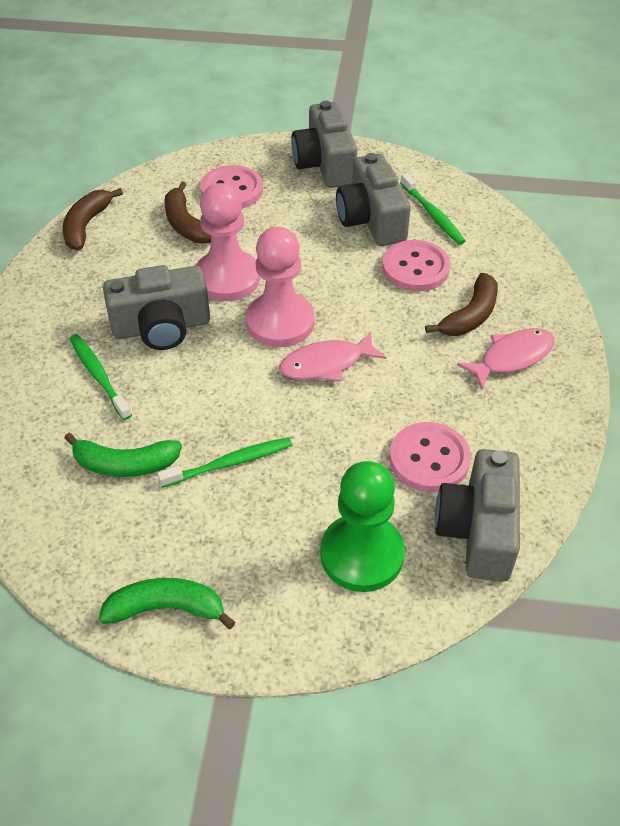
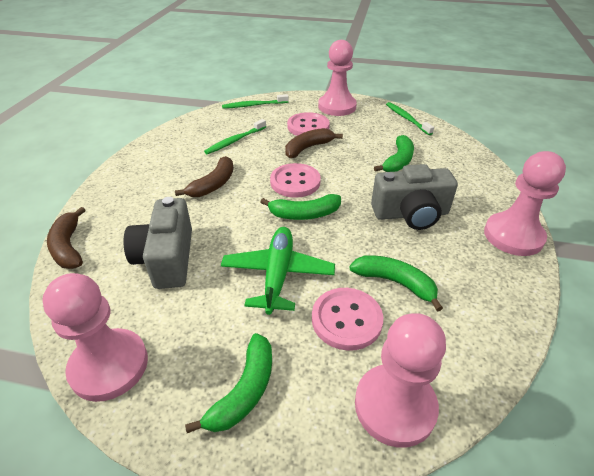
green banana: 2 -> 4
green pawn: 1 -> 0
green plane: 0 -> 1
grey camera: 4 -> 2
pink fish: 2 -> 0
pink pawn: 2 -> 4

